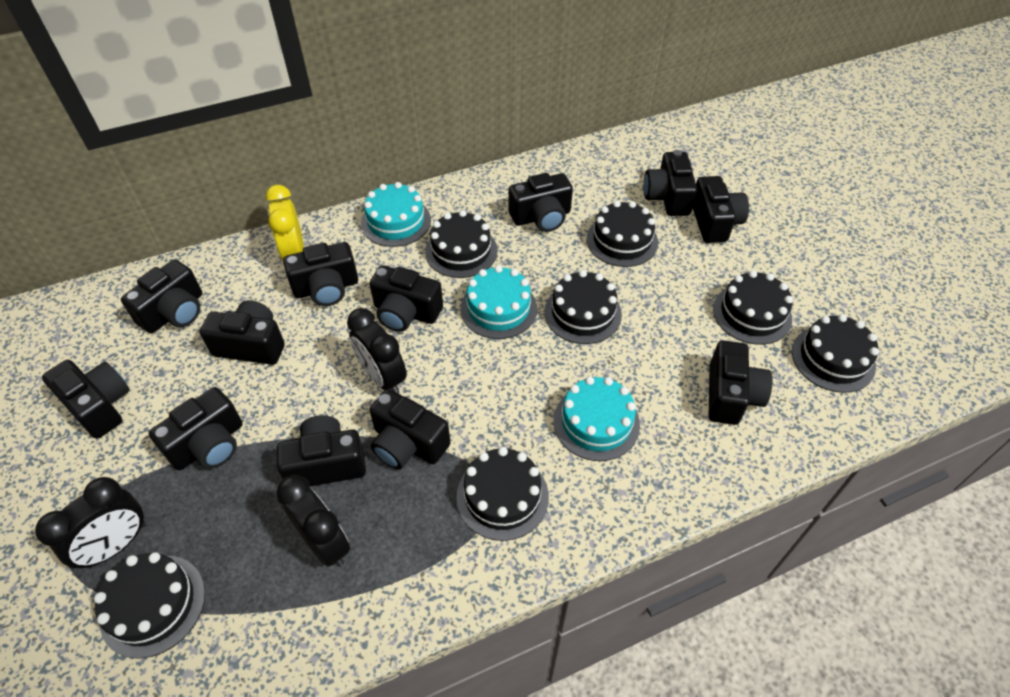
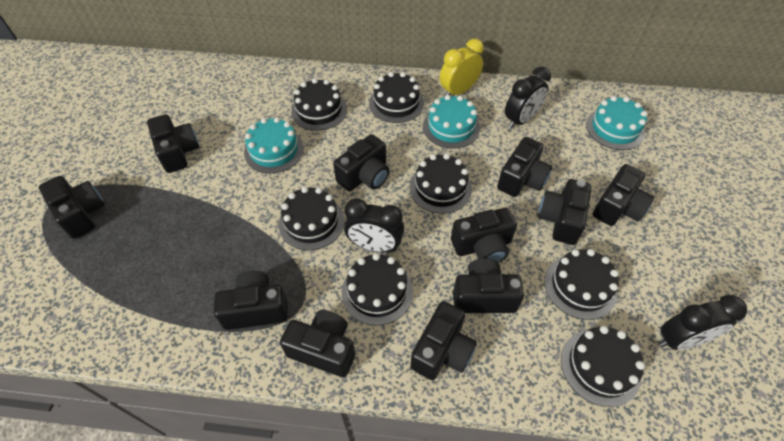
black camera: 12 -> 11

